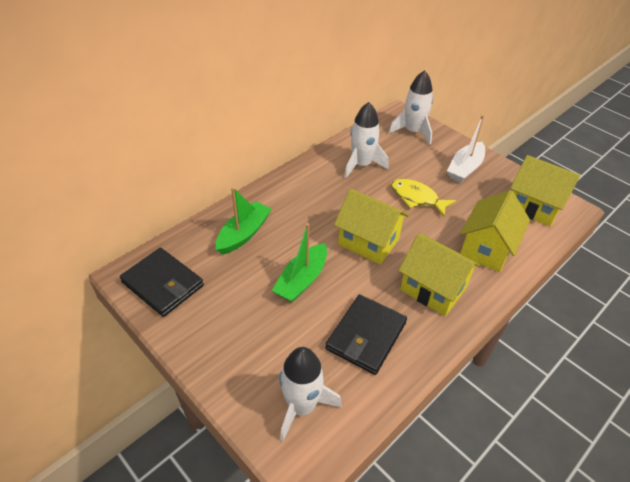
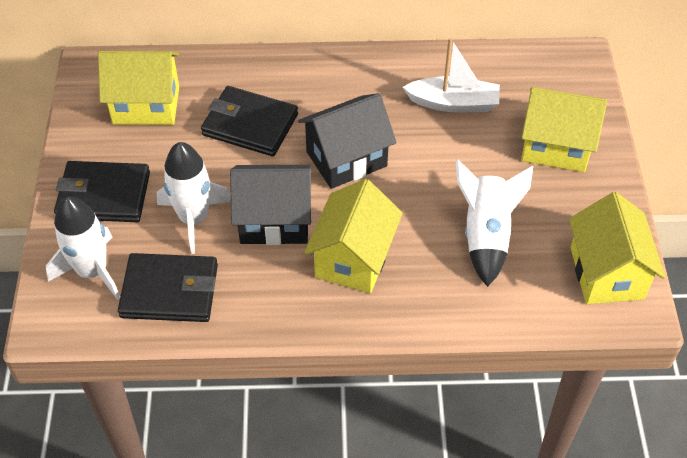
black house: 0 -> 2
black wallet: 2 -> 3
green boat: 2 -> 0
yellow fish: 1 -> 0

